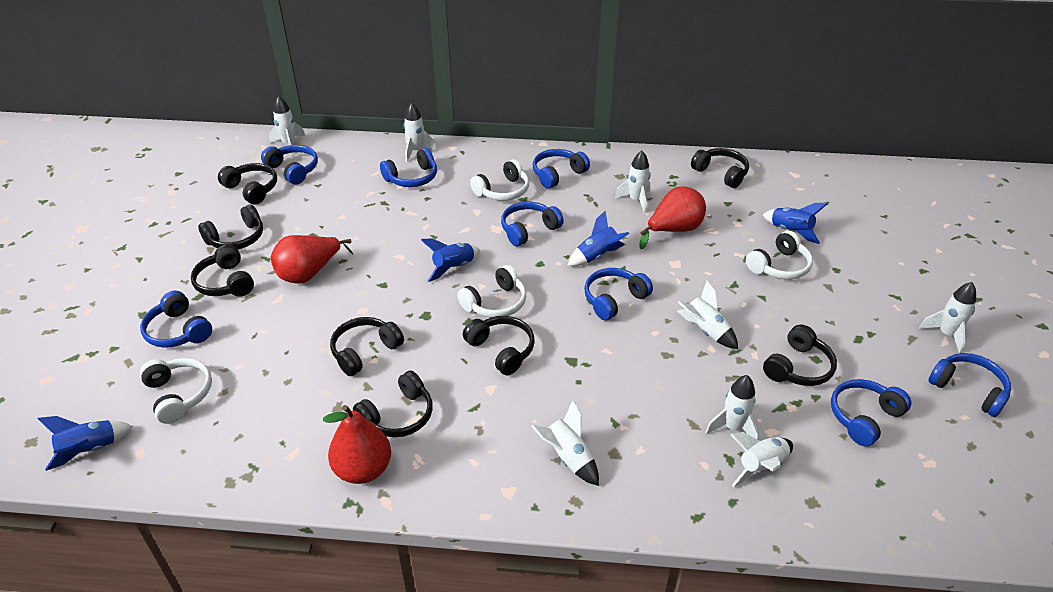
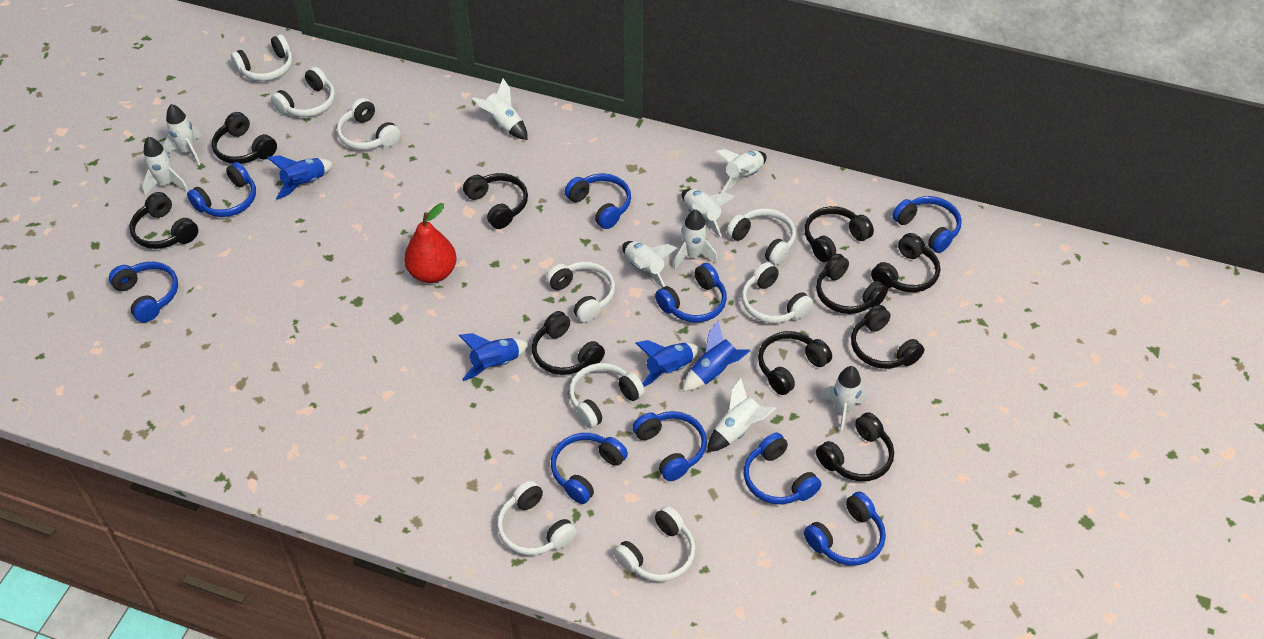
black headphones: 8 -> 10
blue headphones: 8 -> 9
red pear: 3 -> 1
white headphones: 4 -> 9
white rocket: 8 -> 9

